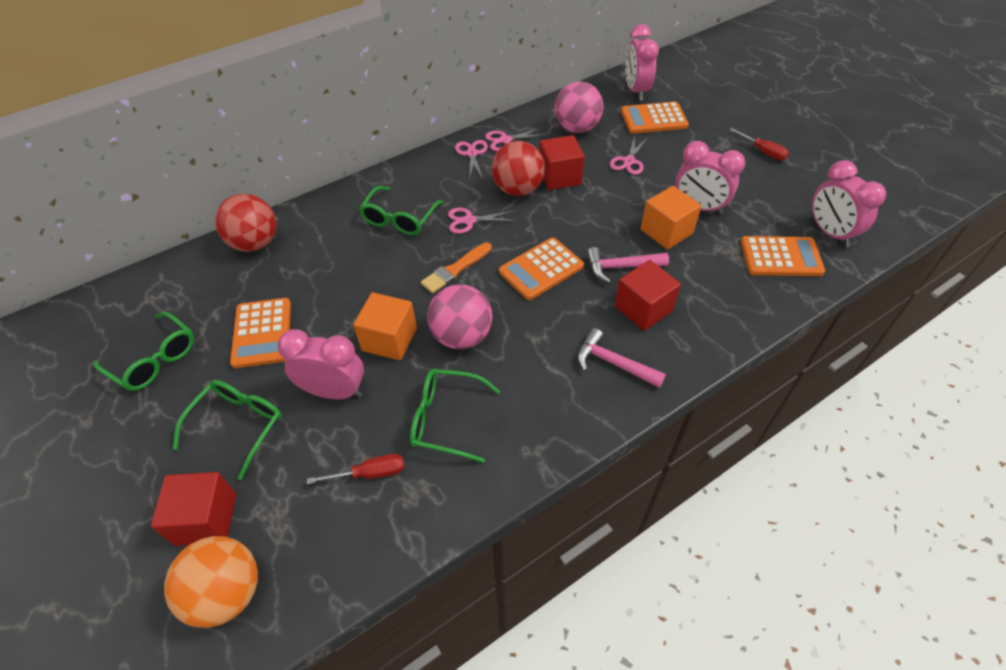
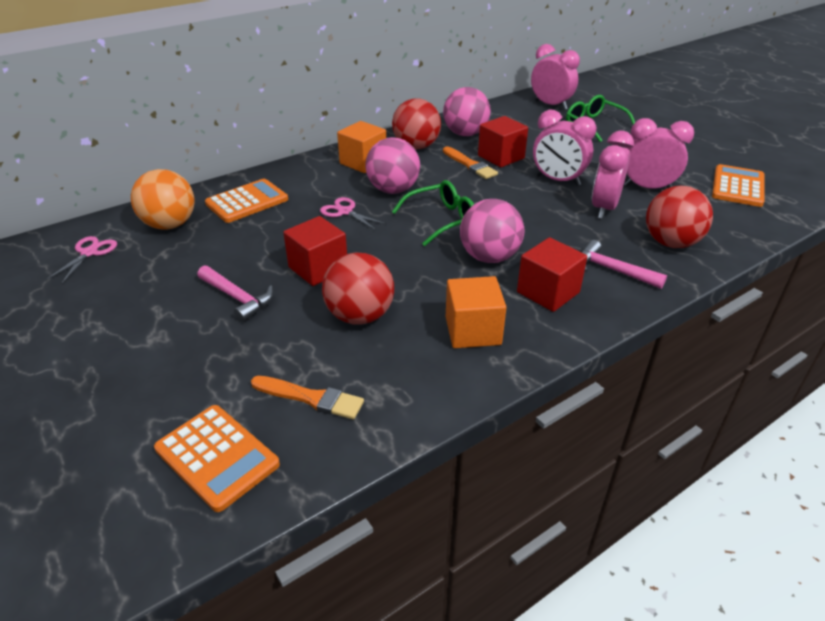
green glasses: 4 -> 2
orange brush: 1 -> 2
orange calculator: 4 -> 3
pink ball: 2 -> 3
pink scissors: 4 -> 2
red ball: 2 -> 3
red screwdriver: 2 -> 0

